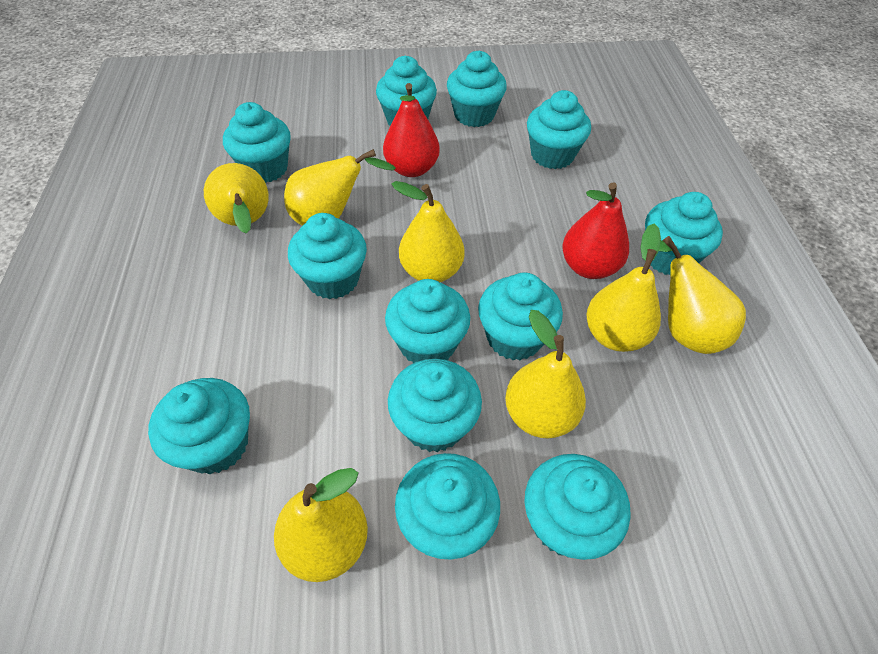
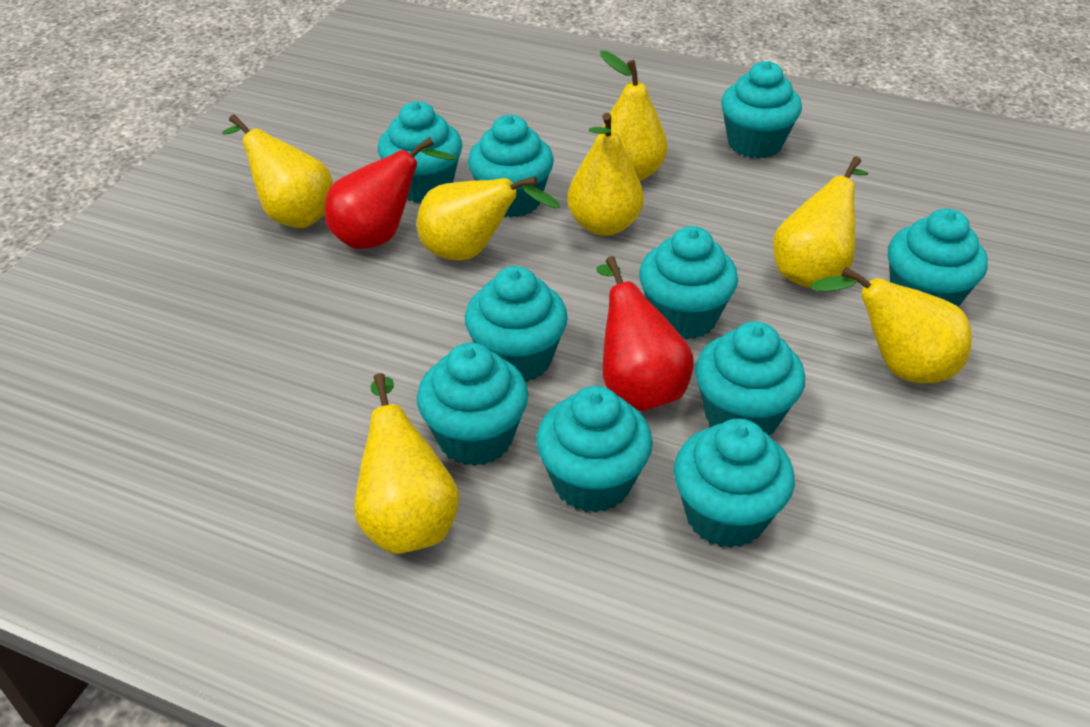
turquoise cupcake: 12 -> 10

